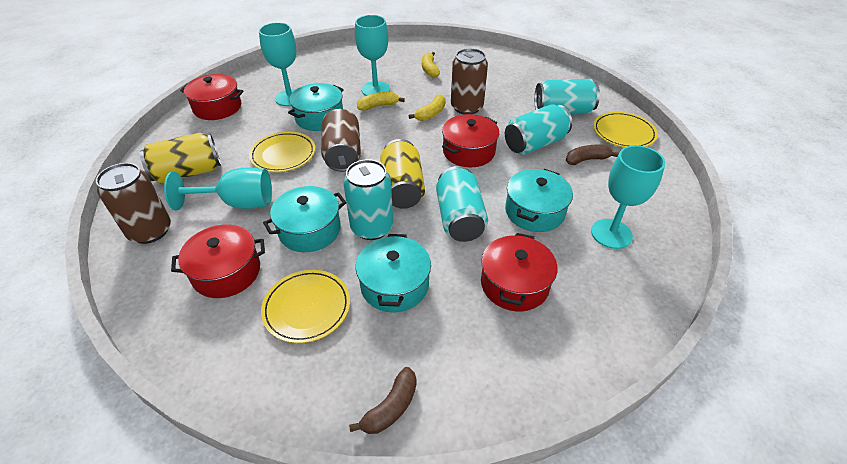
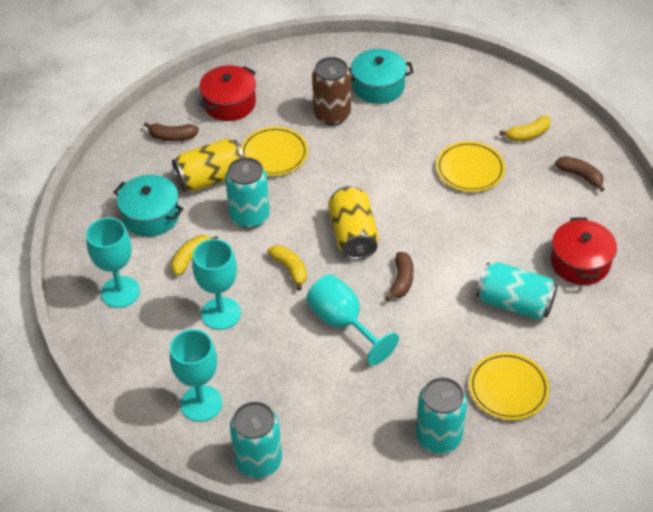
brown banana: 2 -> 3
brown can: 3 -> 1
red pot: 4 -> 2
turquoise pot: 4 -> 2

